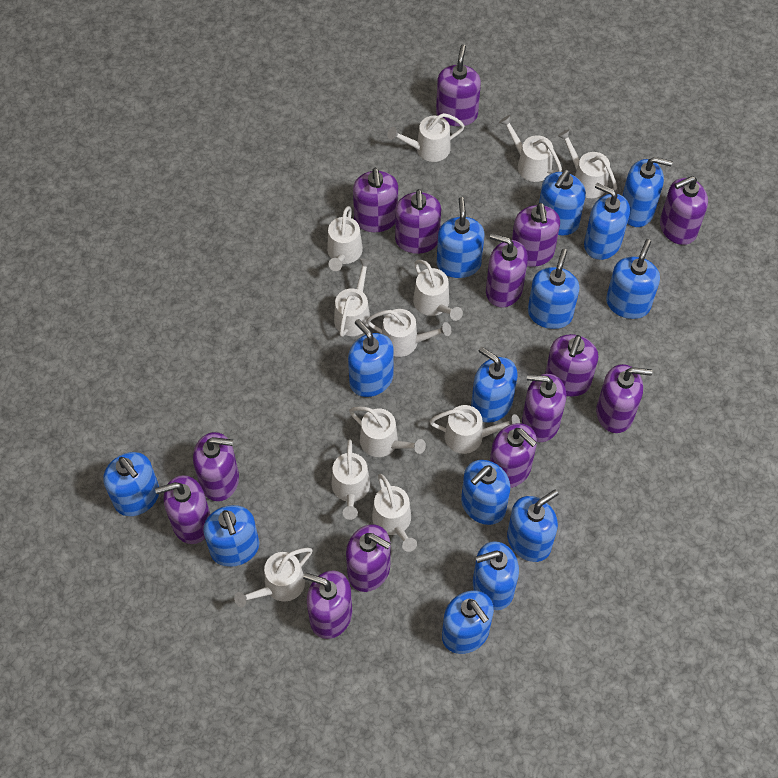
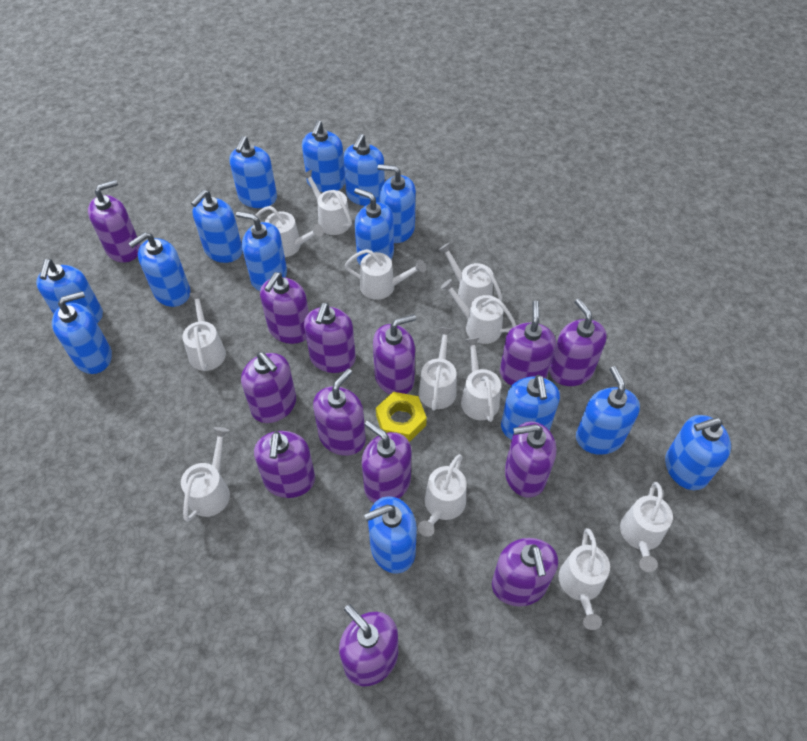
purple soap dispenser: 14 -> 13
yellow nut: 0 -> 1

